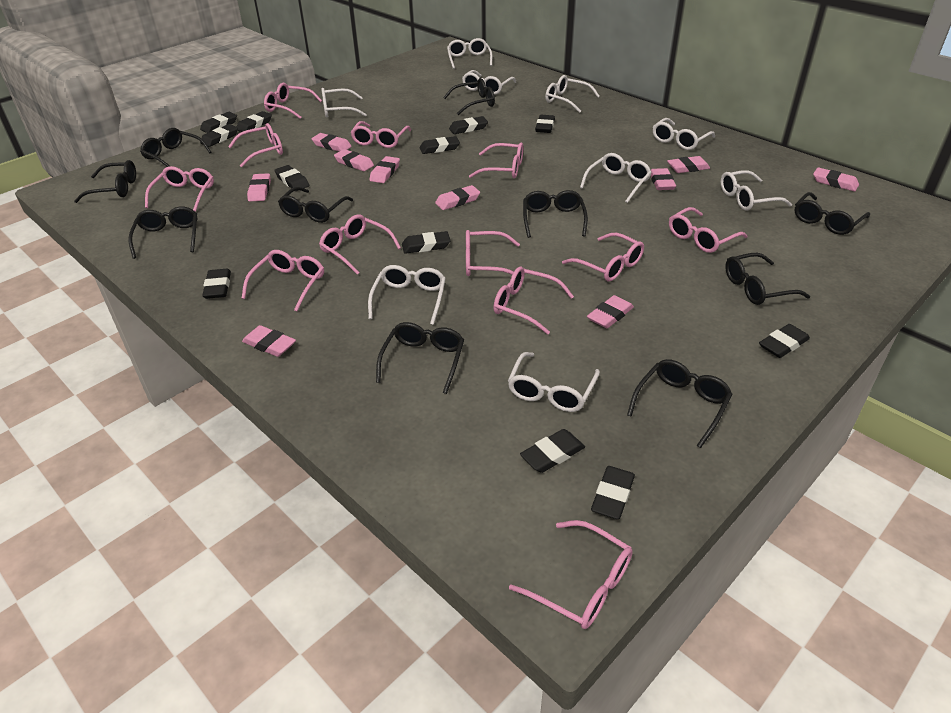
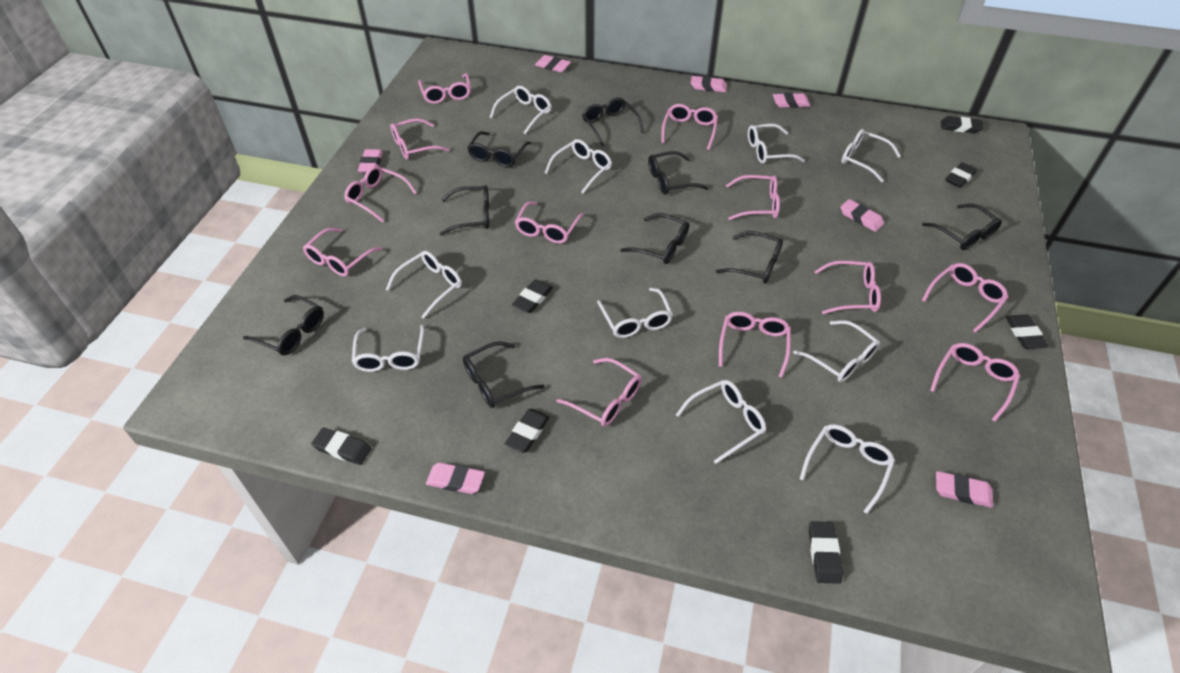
black eraser: 12 -> 7
black glasses: 10 -> 9
pink eraser: 10 -> 7
white glasses: 9 -> 10

